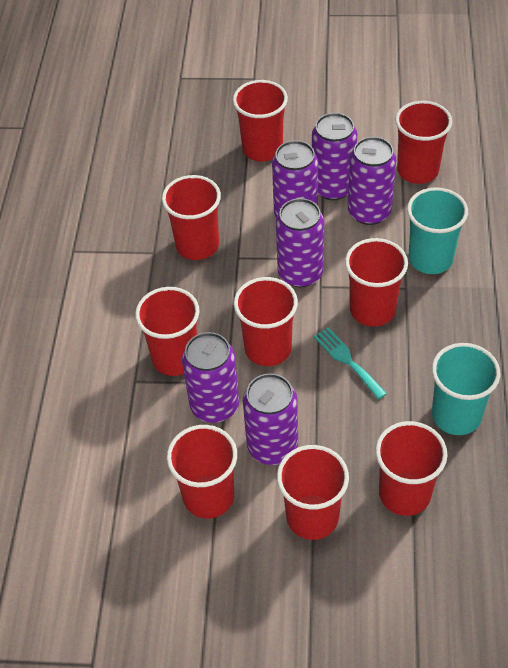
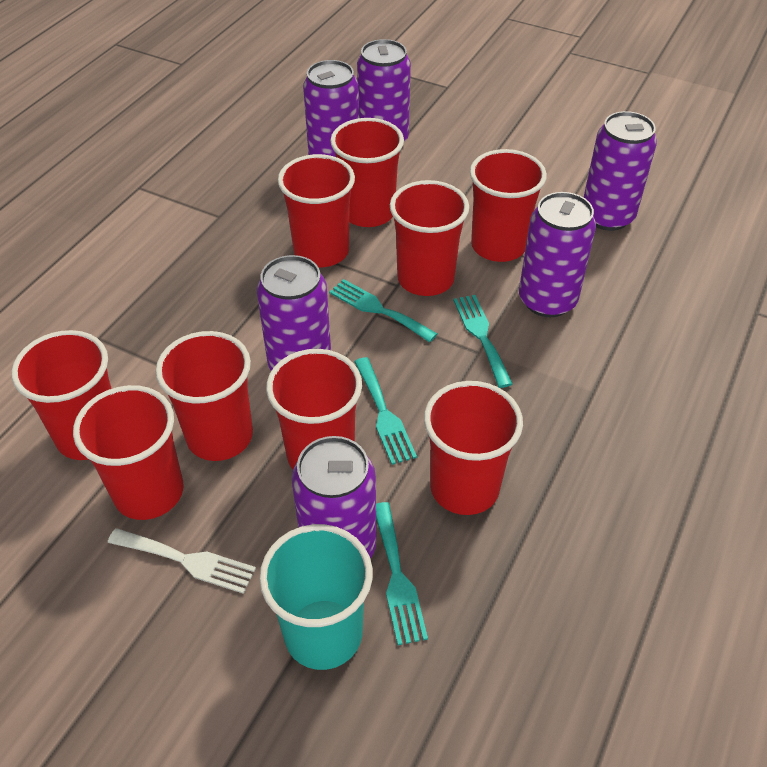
turquoise cup: 2 -> 1
turquoise fork: 1 -> 4
white fork: 0 -> 1

